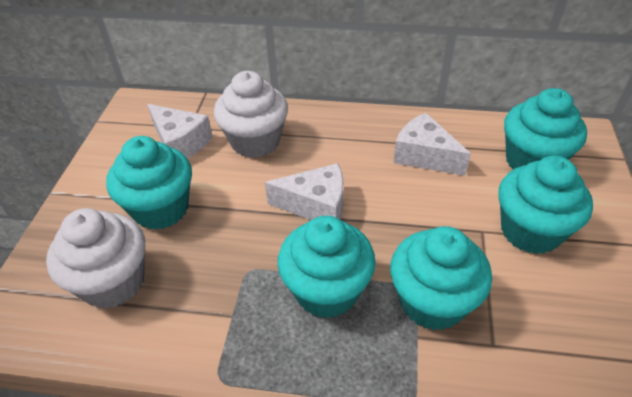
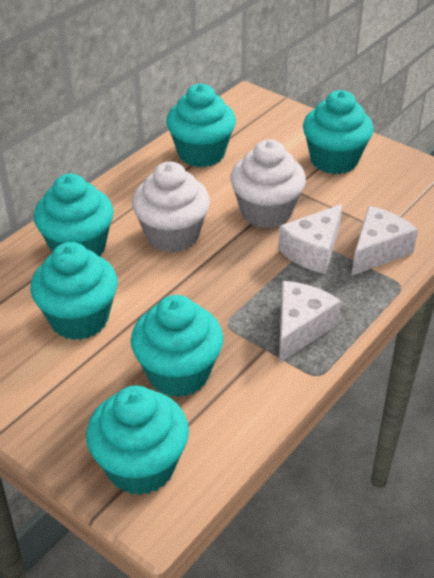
turquoise cupcake: 5 -> 6

